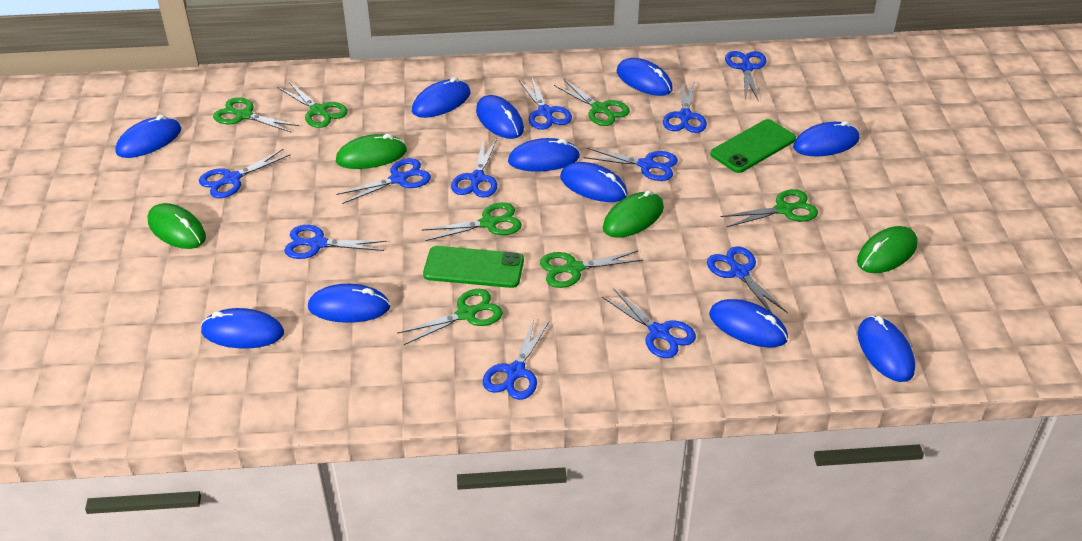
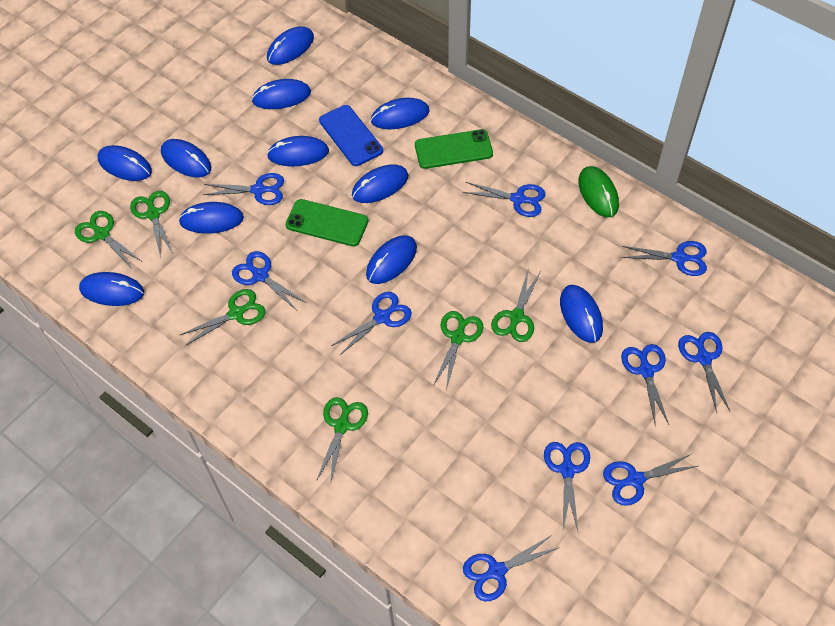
blue phone: 0 -> 1
blue scissors: 11 -> 10
green mouse: 4 -> 1
green scissors: 7 -> 6

